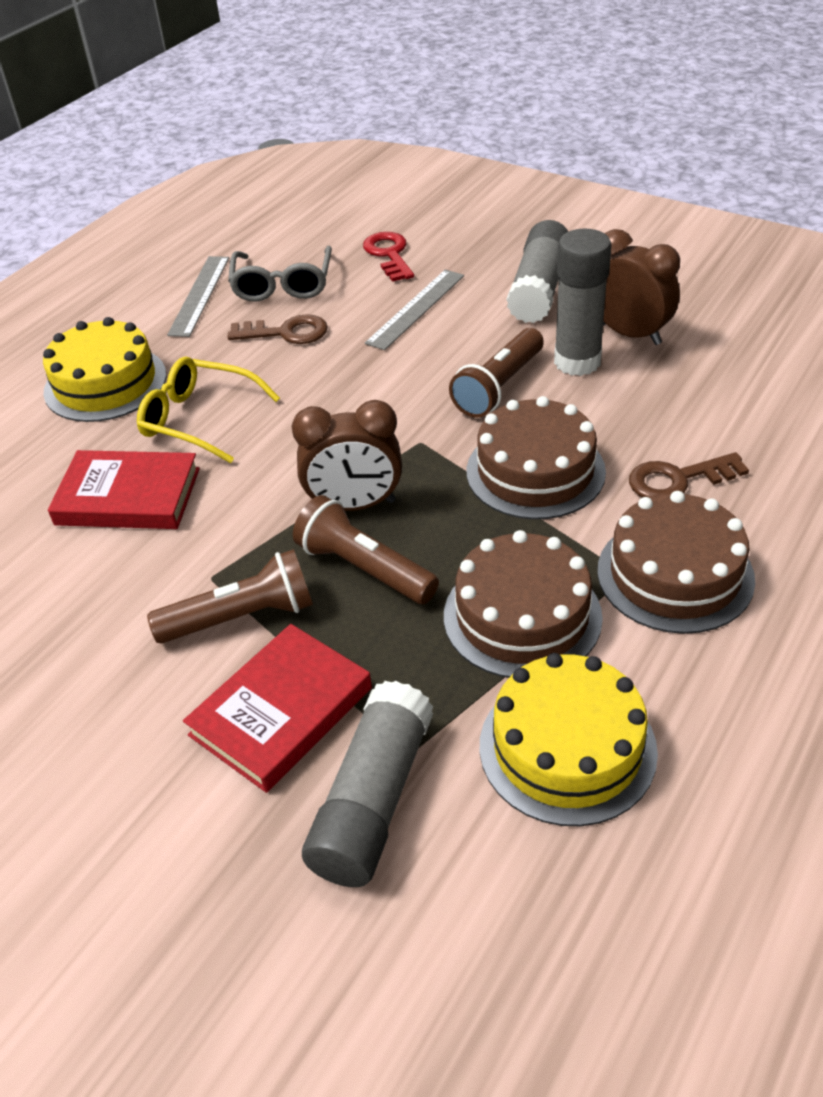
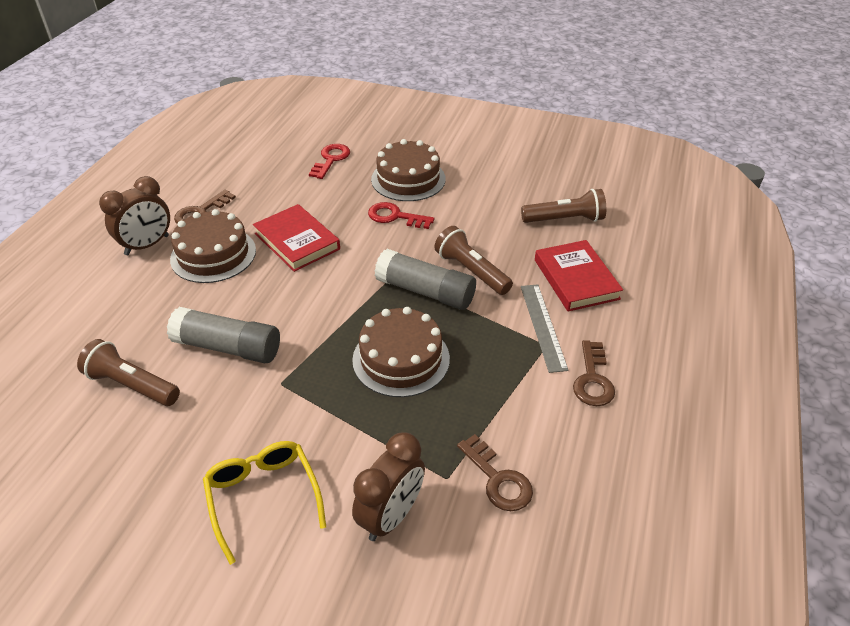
brown key: 2 -> 3
grey glasses: 1 -> 0
grey glue stick: 3 -> 2
grey ruler: 2 -> 1
red key: 1 -> 2
yellow cake: 2 -> 0

